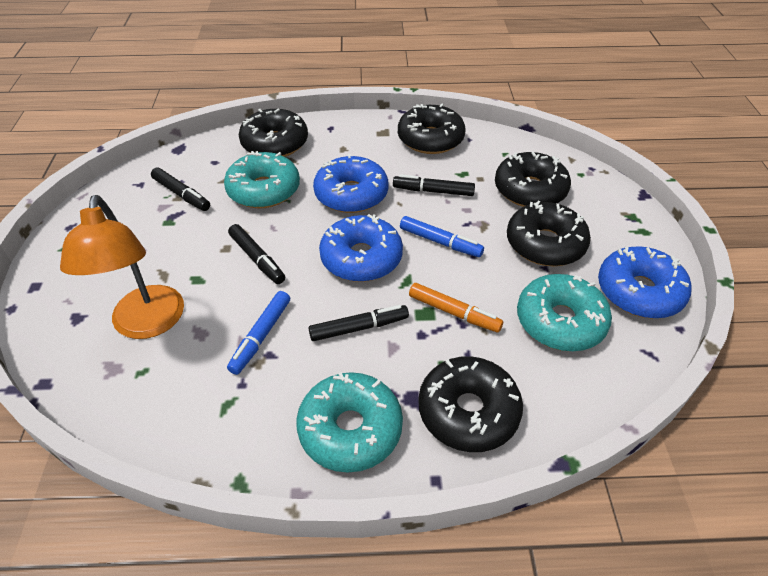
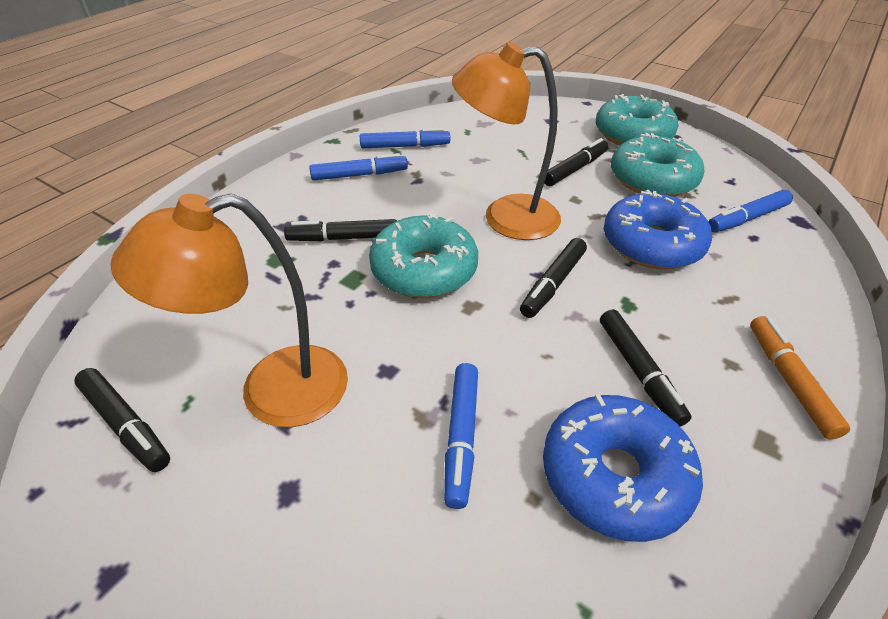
black donut: 5 -> 0
black marker: 4 -> 5
blue donut: 3 -> 2
blue marker: 2 -> 4
orange lamp: 1 -> 2

